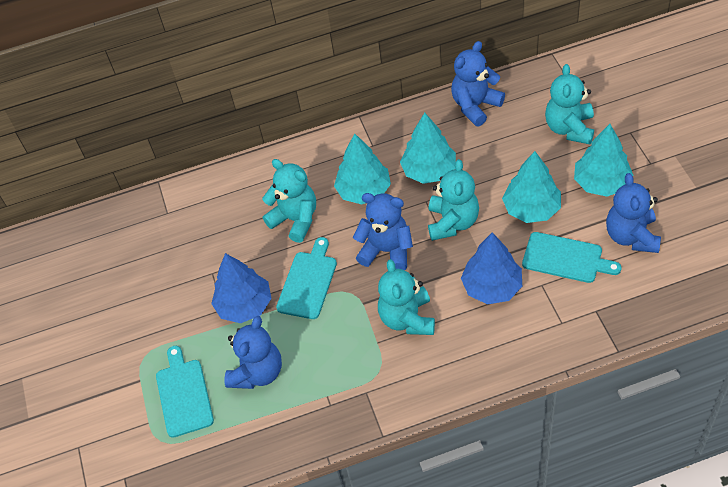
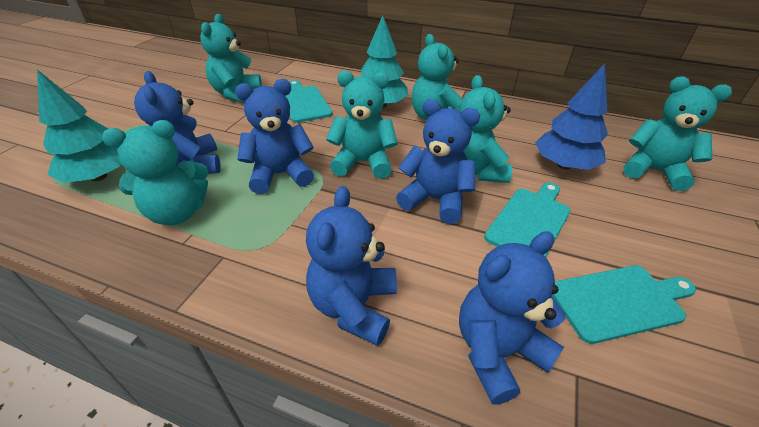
blue teddy bear: 4 -> 5
blue tree: 2 -> 1
turquoise teddy bear: 4 -> 6
turquoise tree: 4 -> 2

